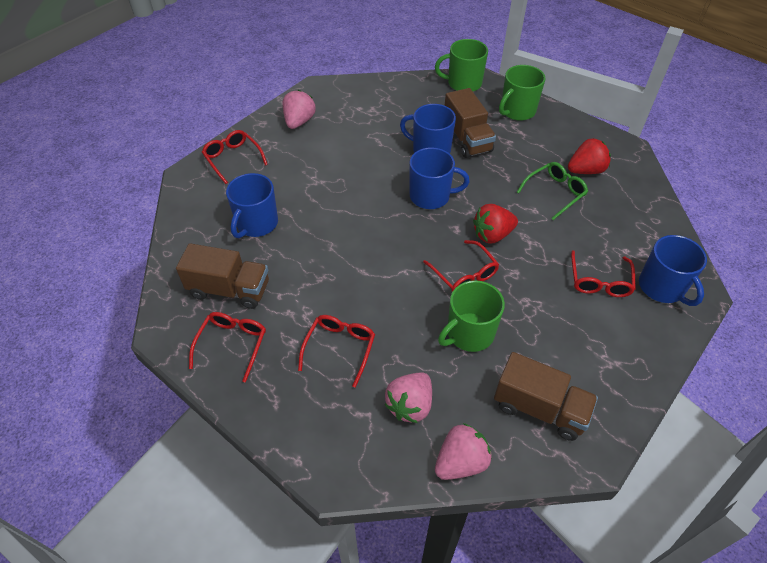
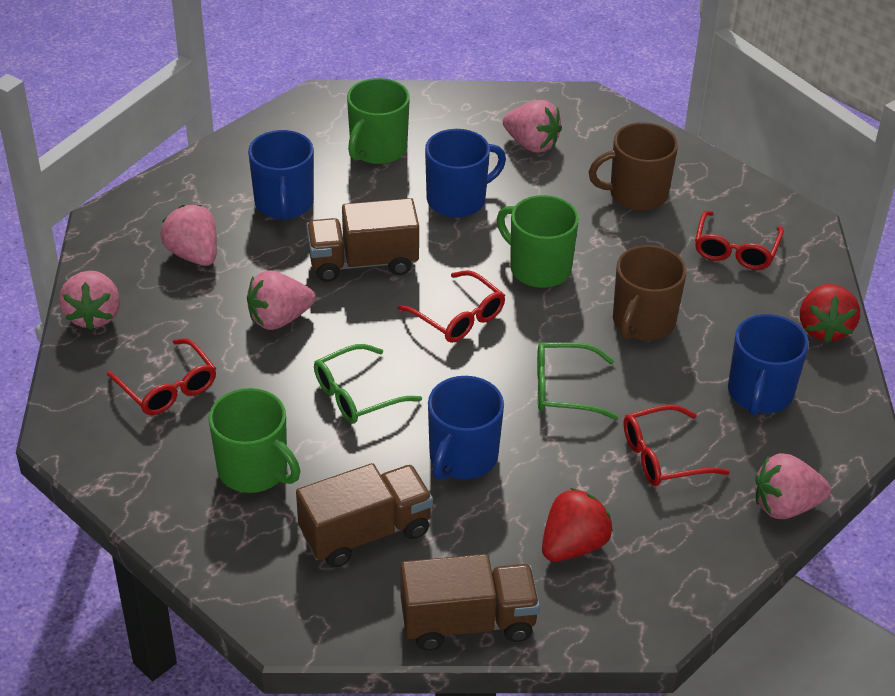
brown mug: 0 -> 2
green glasses: 1 -> 2
pink strawberry: 3 -> 5
red glasses: 5 -> 4

